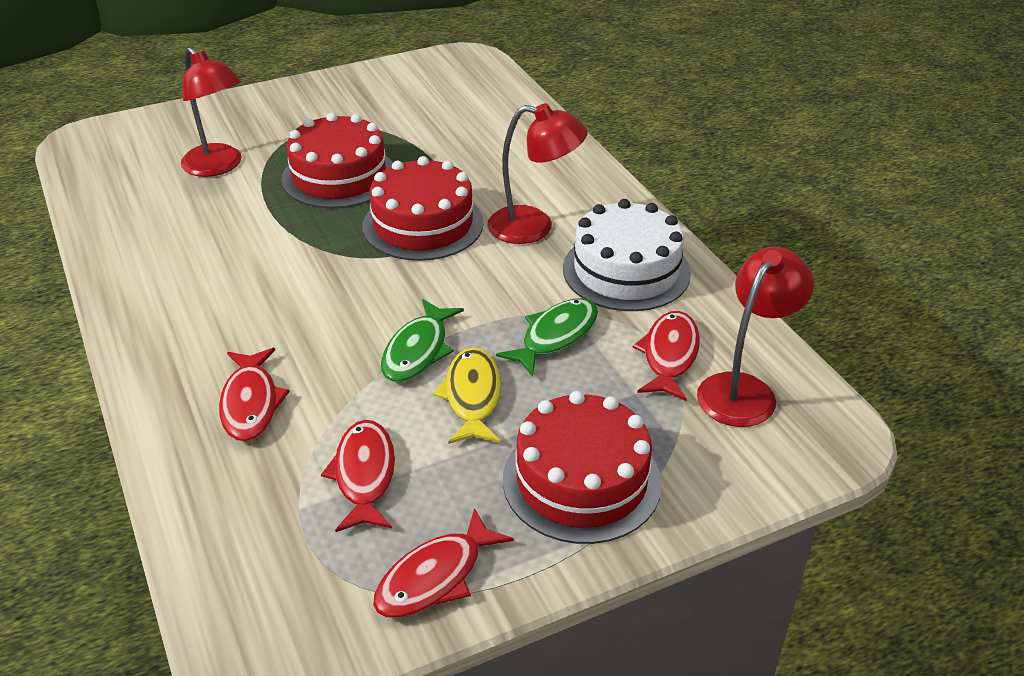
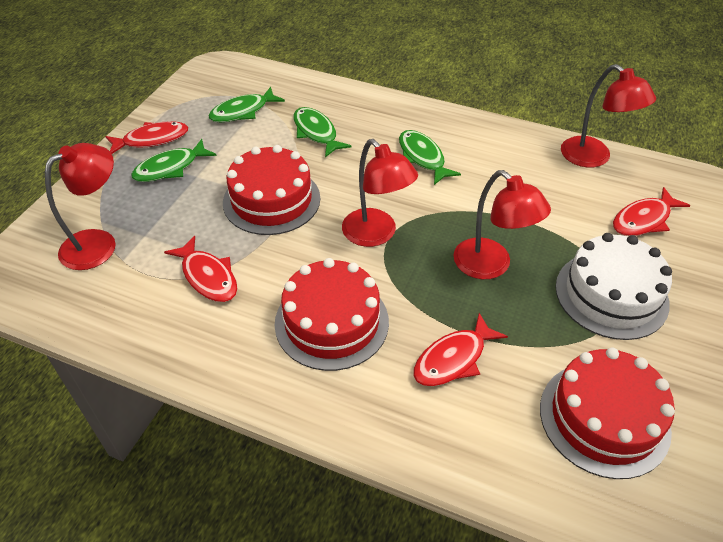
green fish: 2 -> 4
red lamp: 3 -> 4
yellow fish: 1 -> 0

